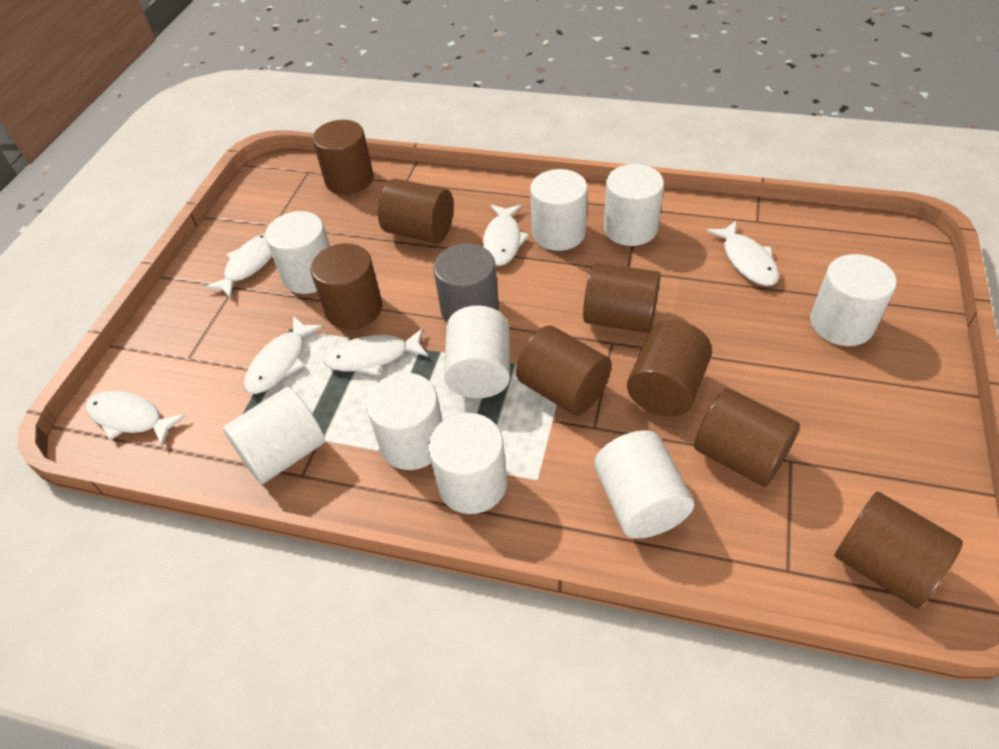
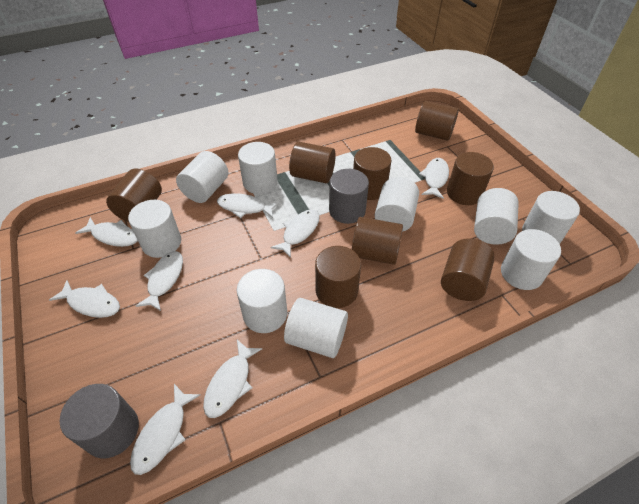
grey cylinder: 1 -> 2
white fish: 6 -> 8

